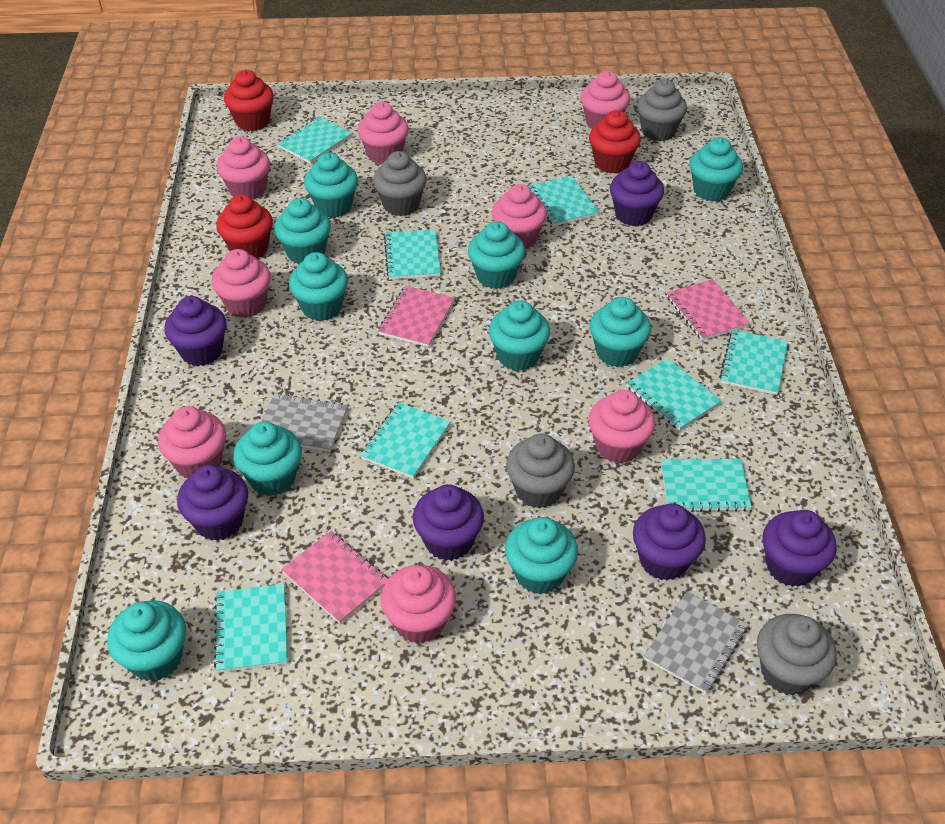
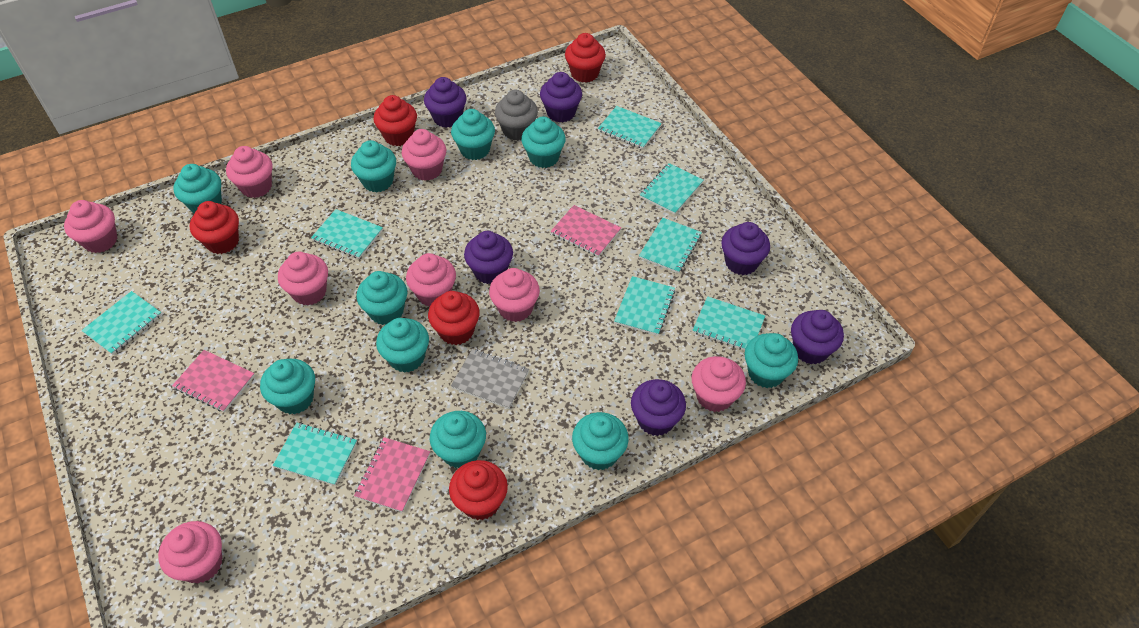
grey cupcake: 4 -> 1
grey notebook: 2 -> 1
red cupcake: 3 -> 5

